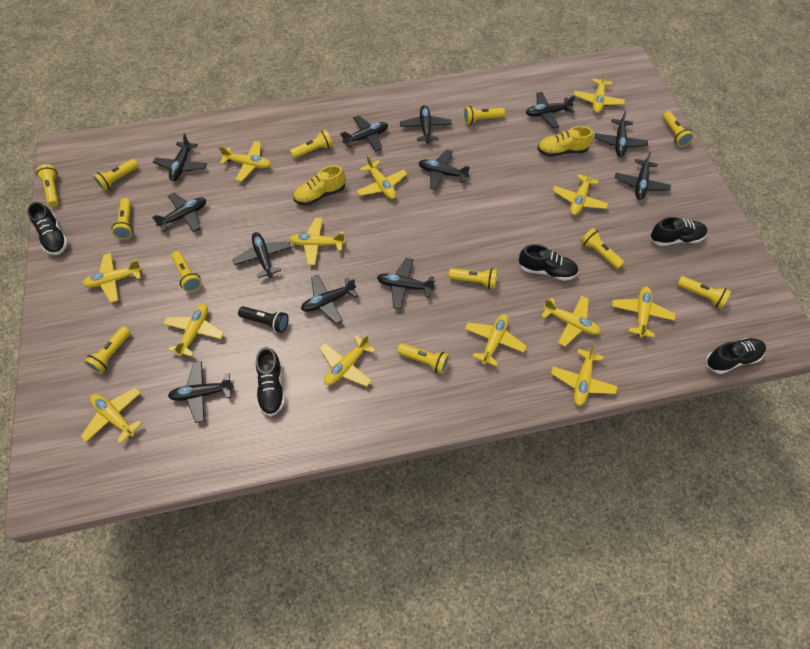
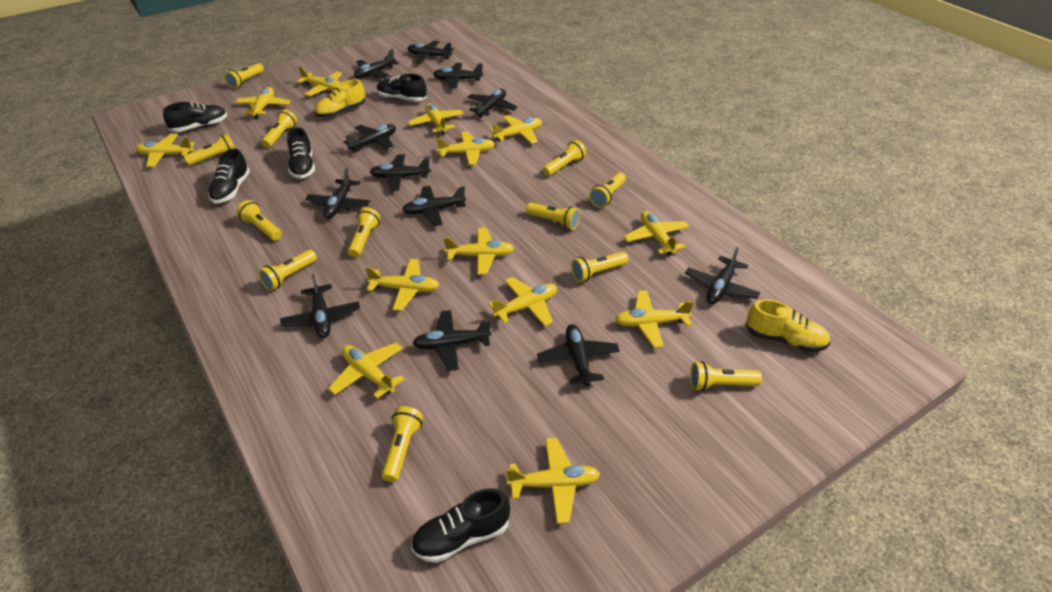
black flashlight: 1 -> 0

